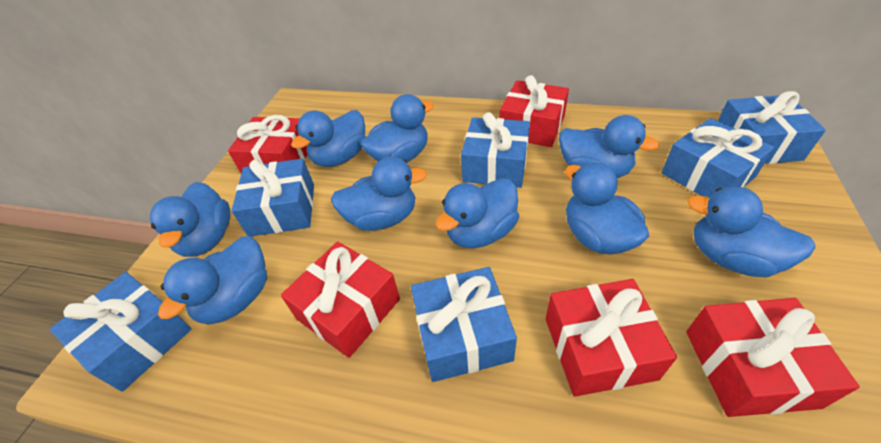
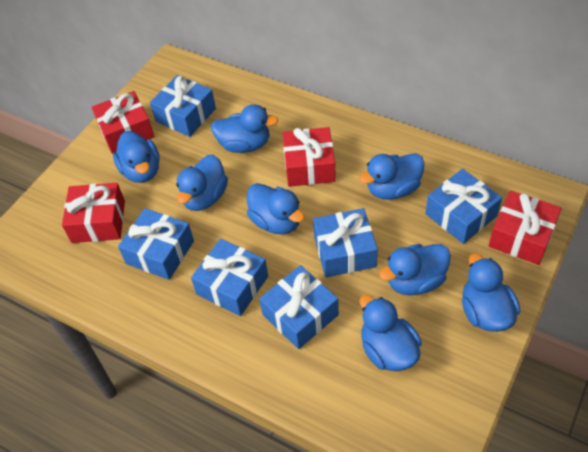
blue duck: 9 -> 8
red gift: 5 -> 4

